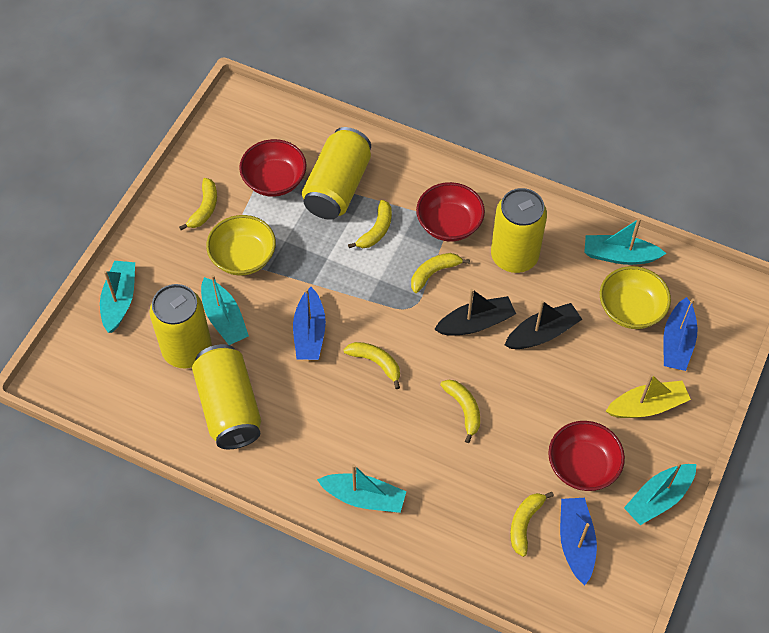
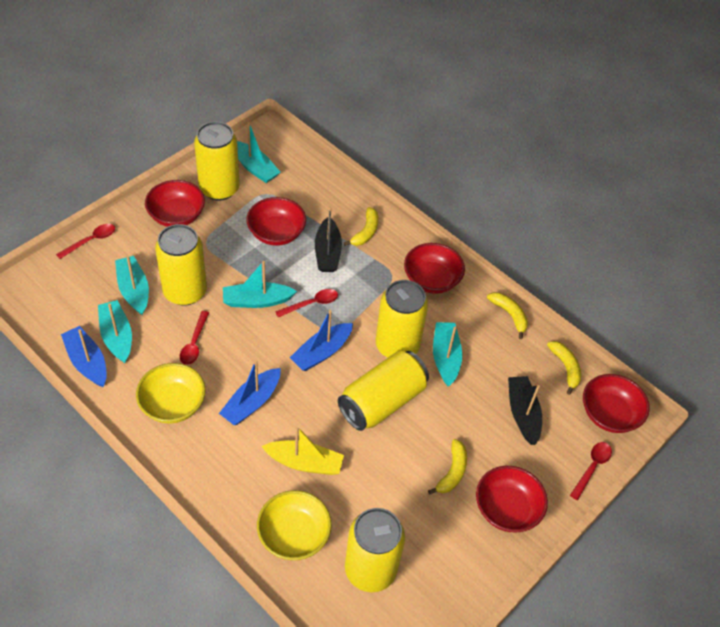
red bowl: 3 -> 5
red spoon: 0 -> 4
yellow banana: 6 -> 4
yellow can: 4 -> 5

